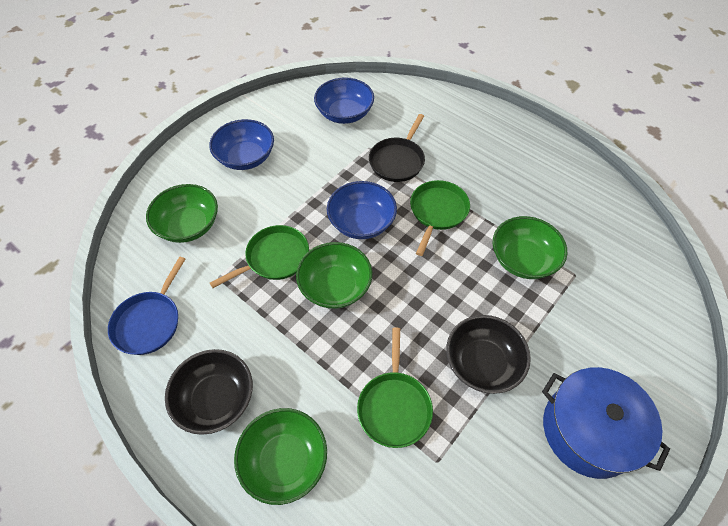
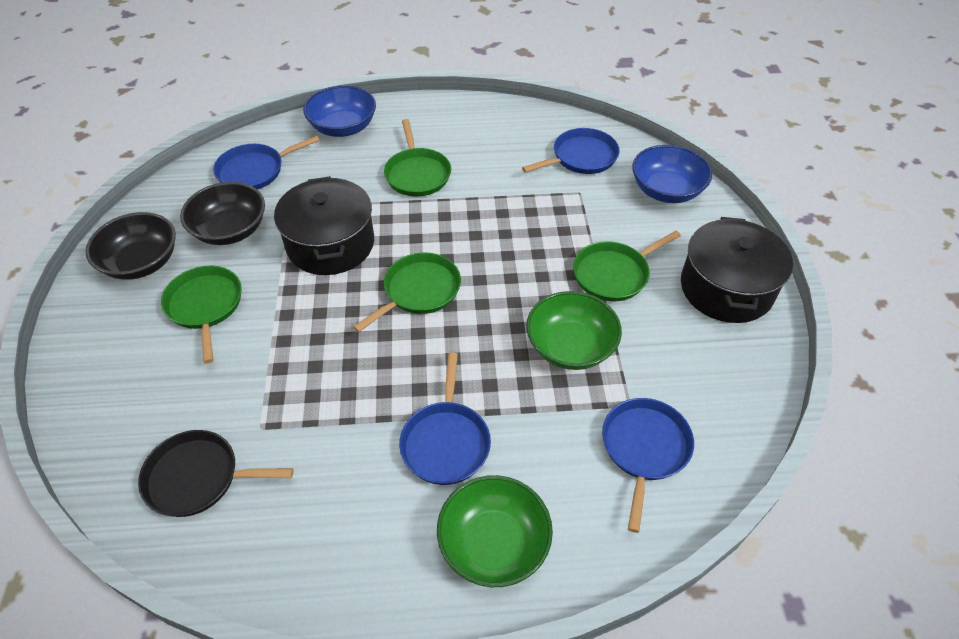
black pot: 0 -> 2
blue bowl: 3 -> 2
blue pan: 1 -> 4
blue pot: 1 -> 0
green bowl: 4 -> 2
green pan: 3 -> 4

